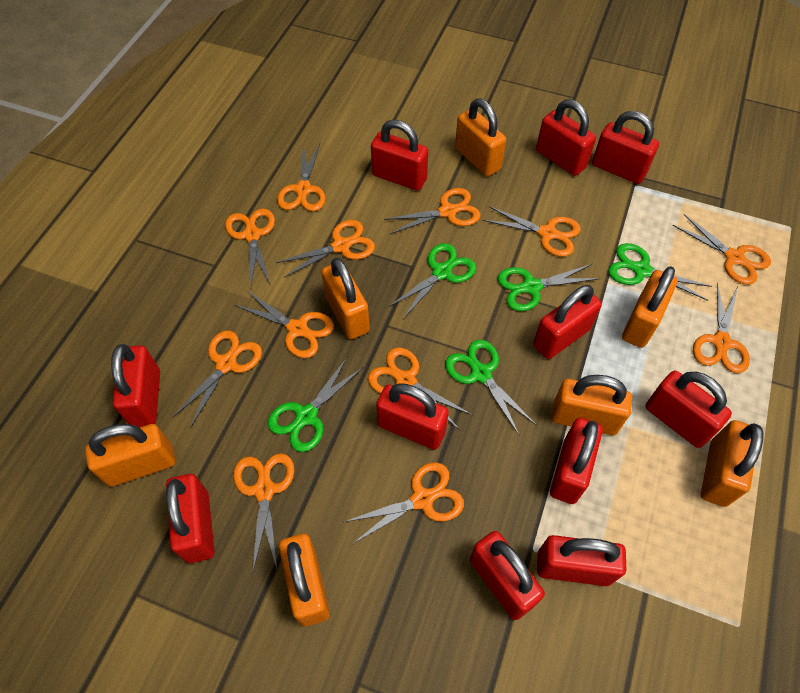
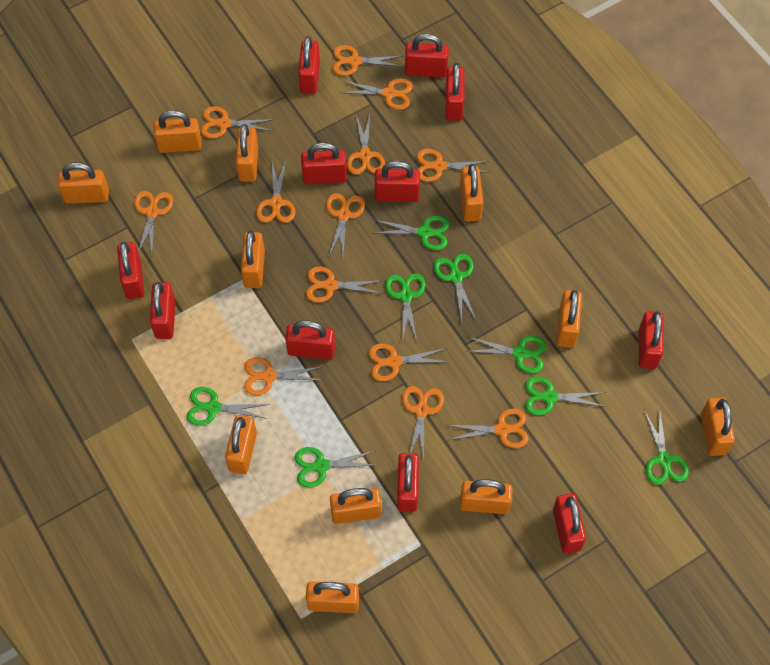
green scissors: 5 -> 8
orange padlock: 7 -> 11
orange scissors: 12 -> 13

